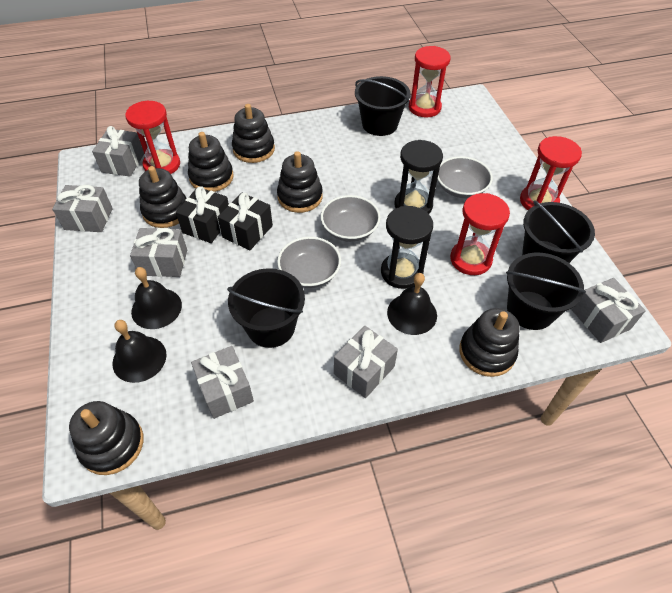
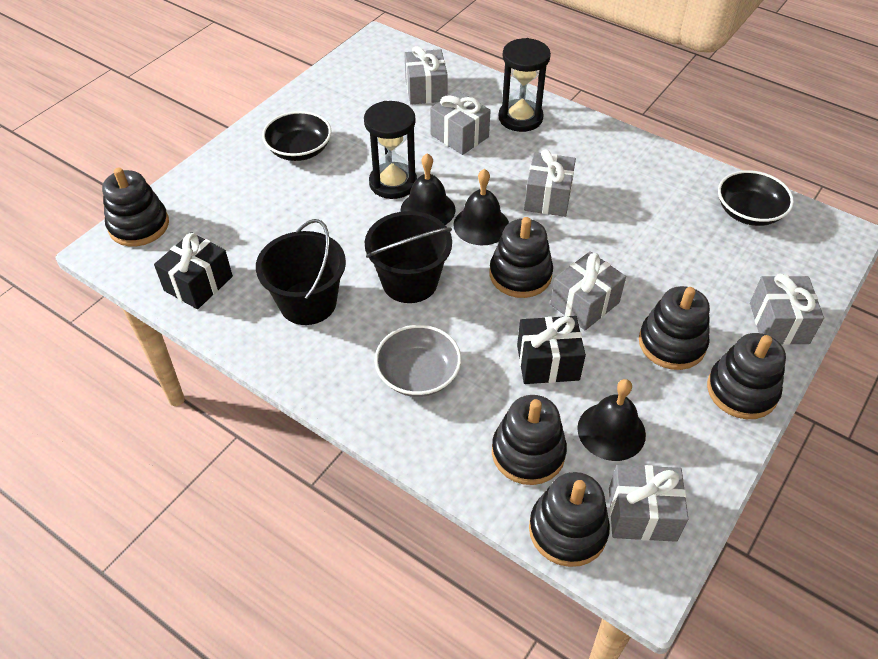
black bowl: 0 -> 2
black bucket: 4 -> 2
grey bowl: 3 -> 1
red hourglass: 4 -> 0

